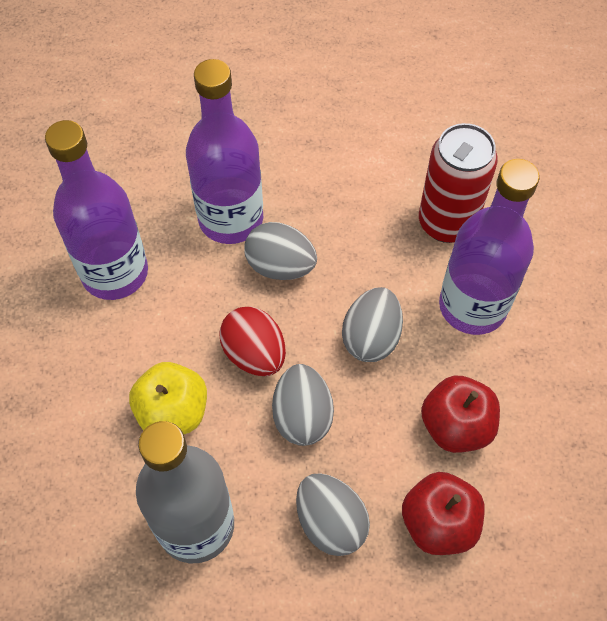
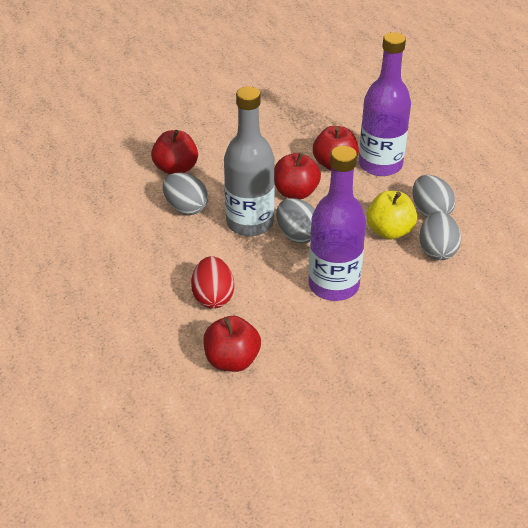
purple bottle: 3 -> 2
red apple: 2 -> 4
red can: 1 -> 0

